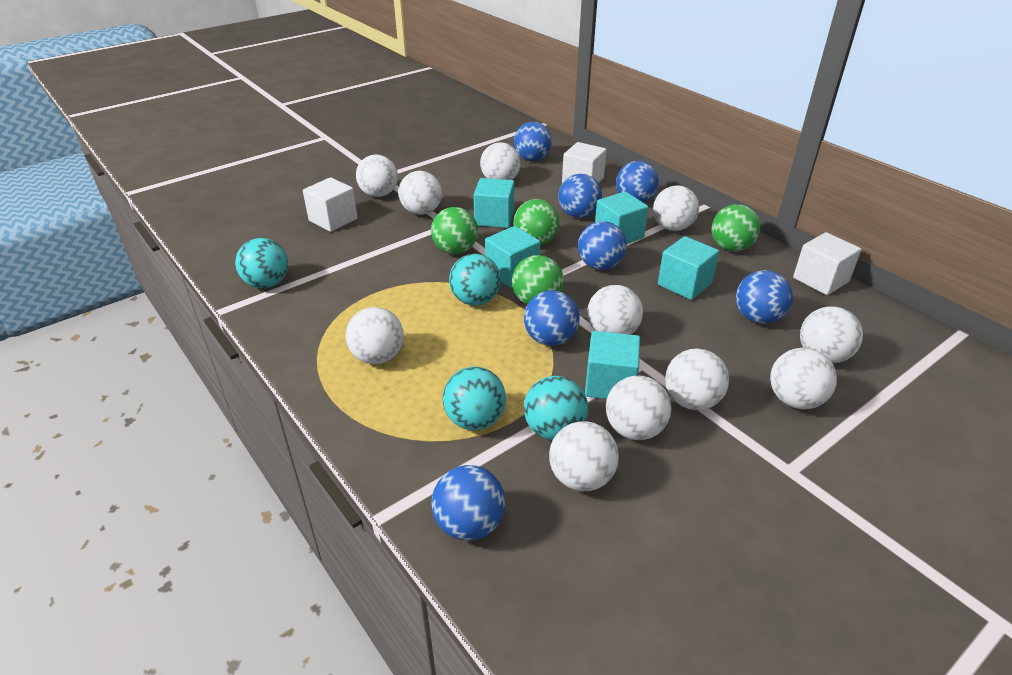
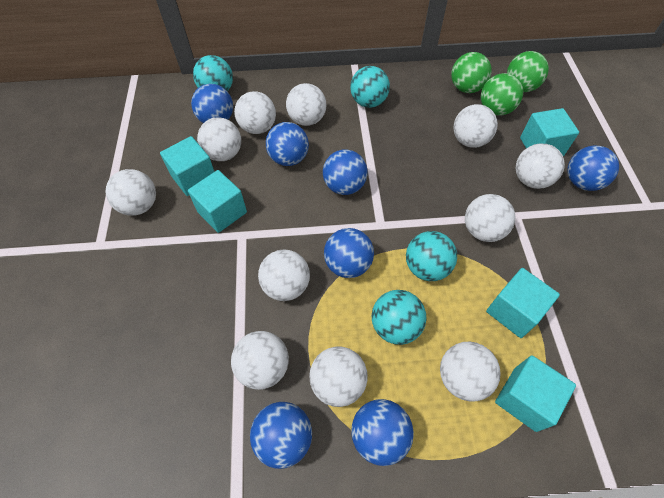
green ball: 4 -> 3
white cube: 3 -> 0

